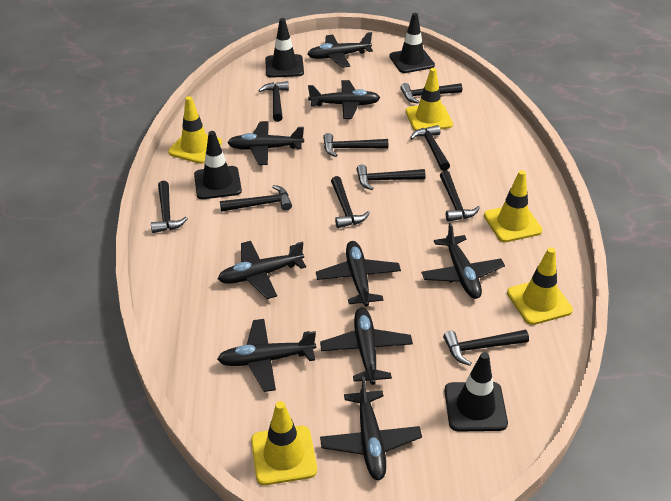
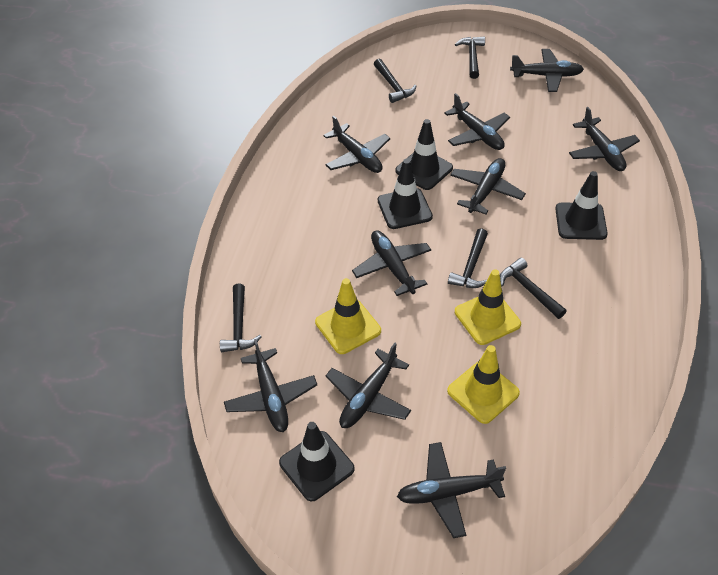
black hammer: 10 -> 5
yellow traffic cone: 5 -> 3

